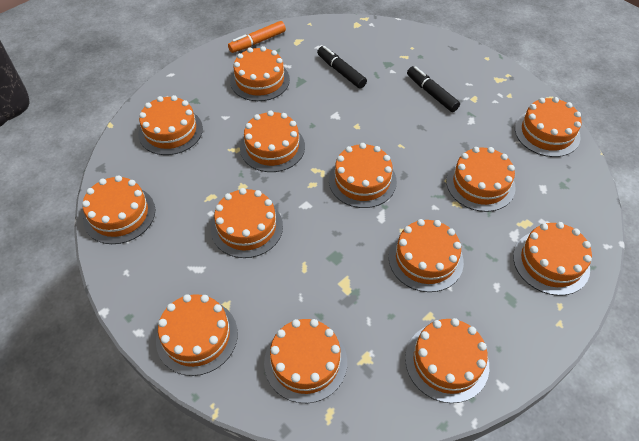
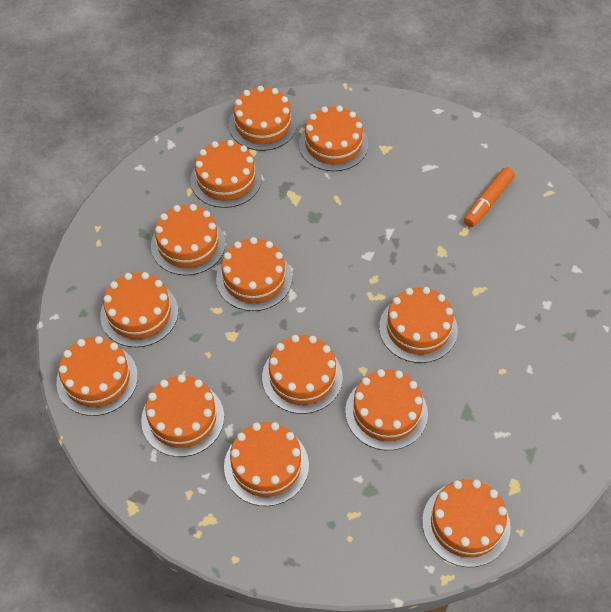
black marker: 2 -> 0

